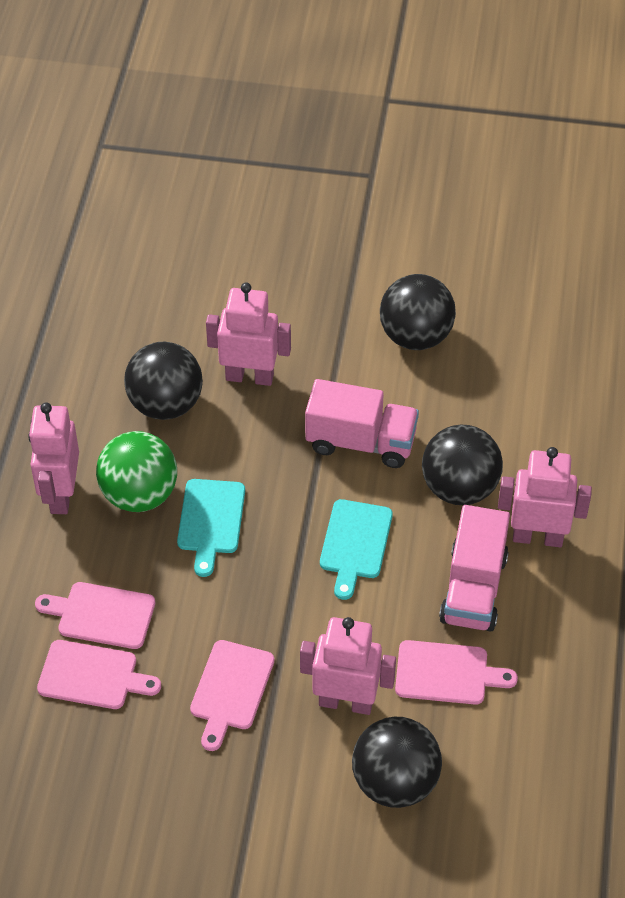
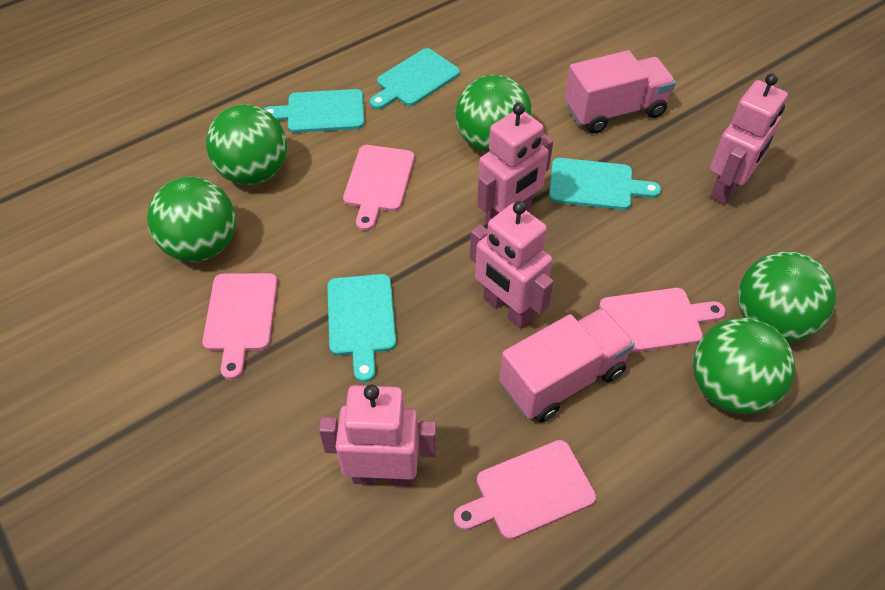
black ball: 4 -> 0
green ball: 1 -> 5
turquoise cutting board: 2 -> 4

